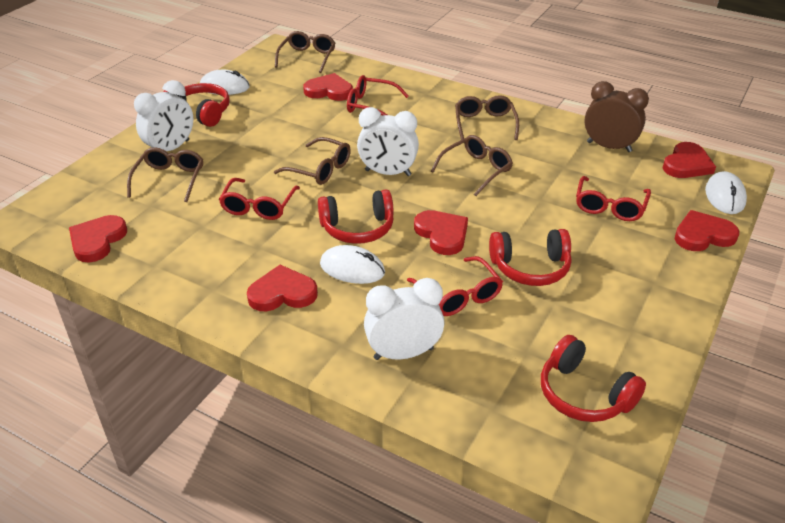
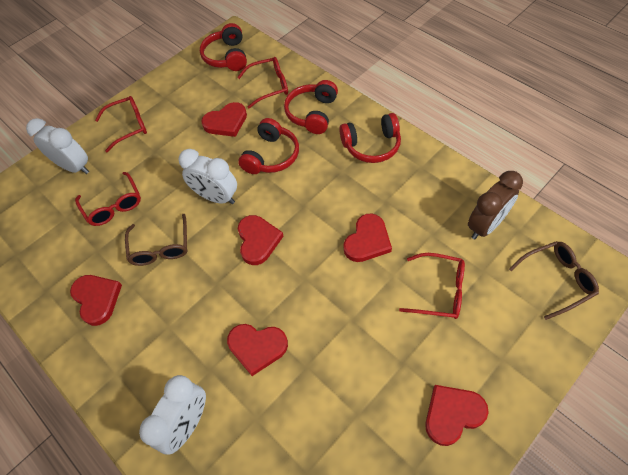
brown glasses: 5 -> 2
white mouse: 3 -> 0

